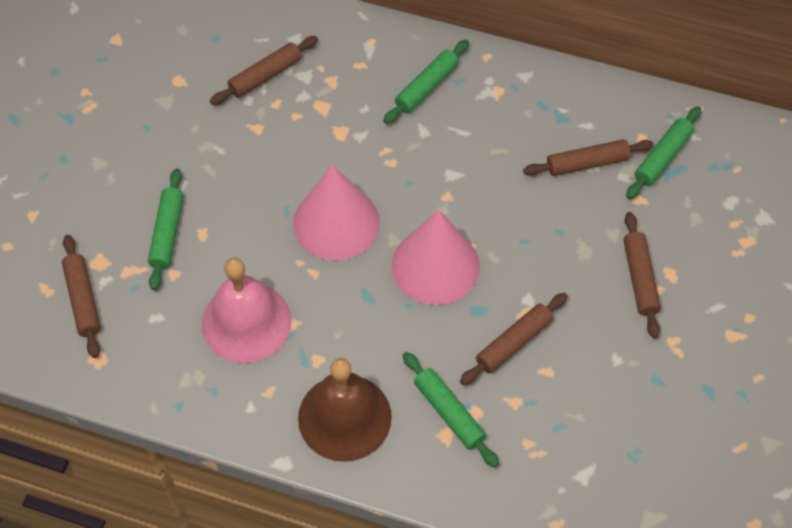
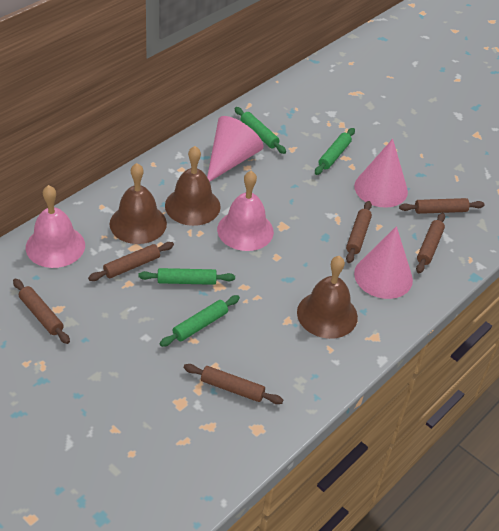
brown bell: 1 -> 3
brown rolling pin: 5 -> 6
pink bell: 1 -> 2
pink cone: 2 -> 3

